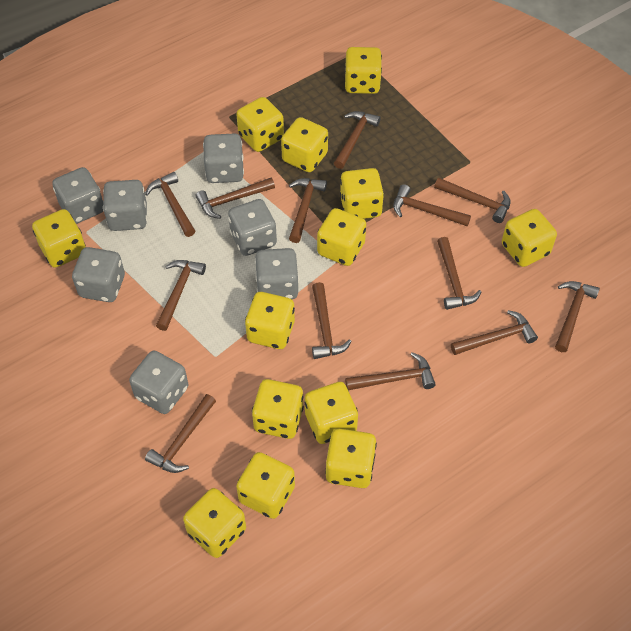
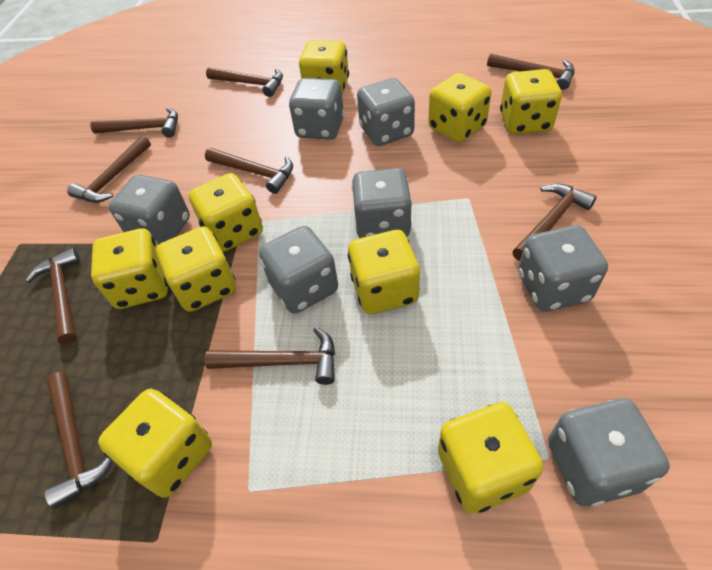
brown hammer: 13 -> 9
yellow dice: 13 -> 9

